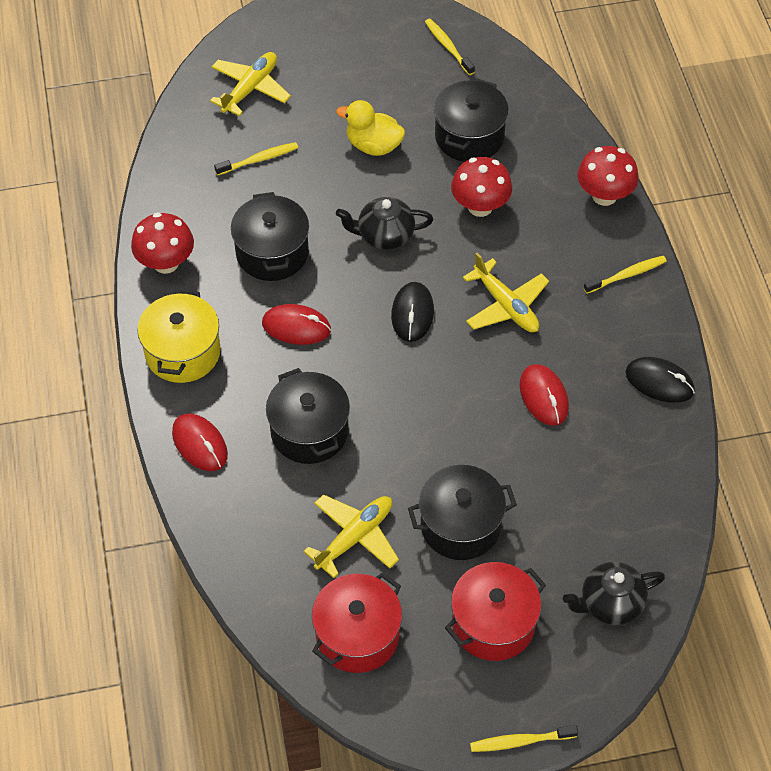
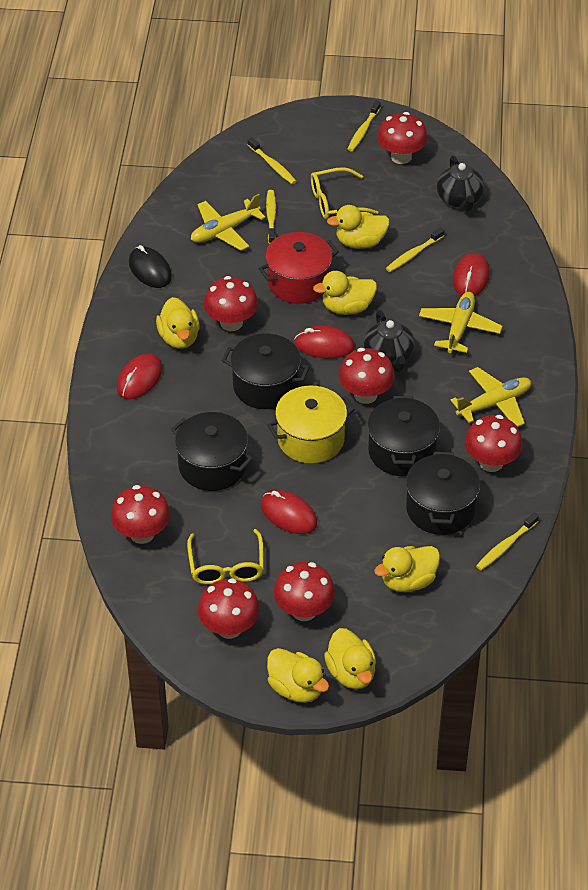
black mouse: 2 -> 1
red mouse: 3 -> 4
red mushroom: 3 -> 7
red pot: 2 -> 1
yellow duck: 1 -> 6
yellow glasses: 0 -> 2
yellow toothbrush: 4 -> 5

